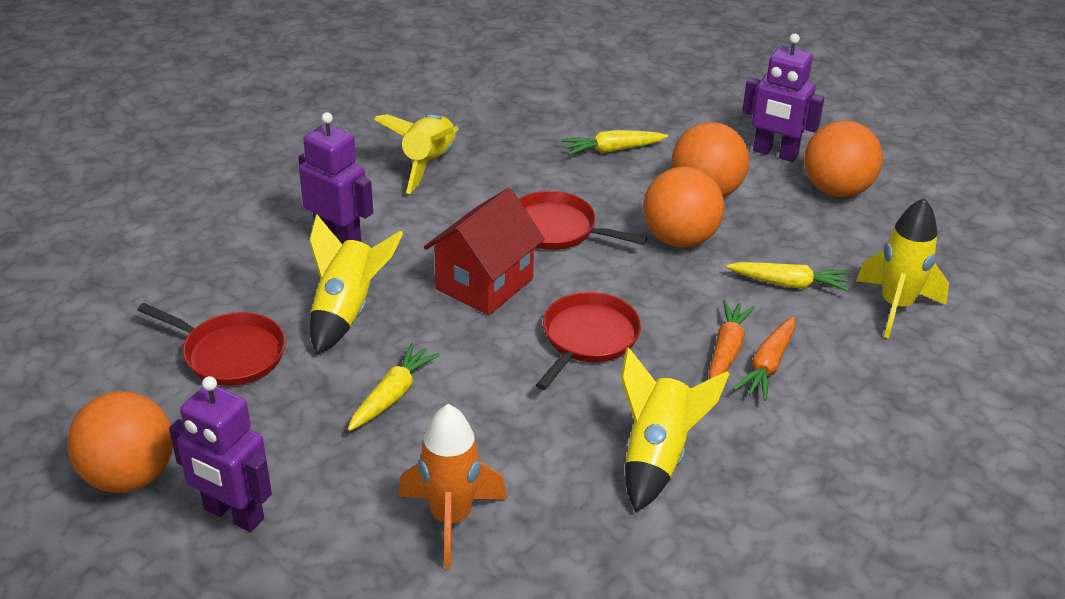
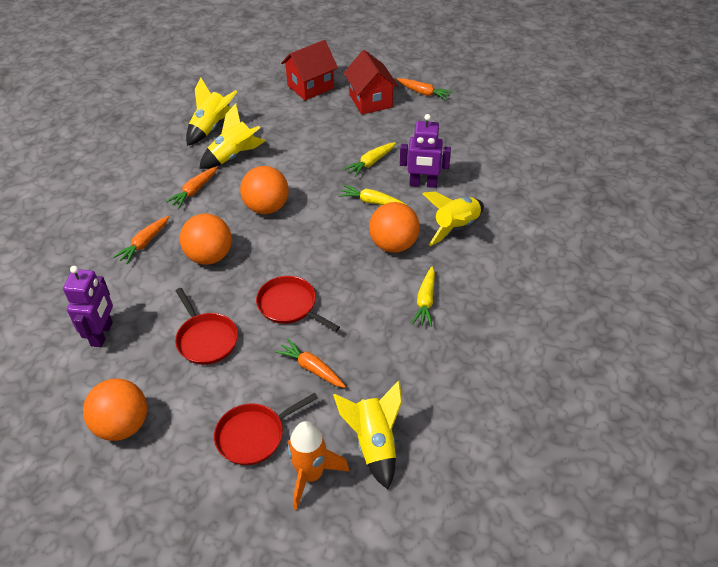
orange carrot: 2 -> 4
purple robot: 3 -> 2
red house: 1 -> 2

